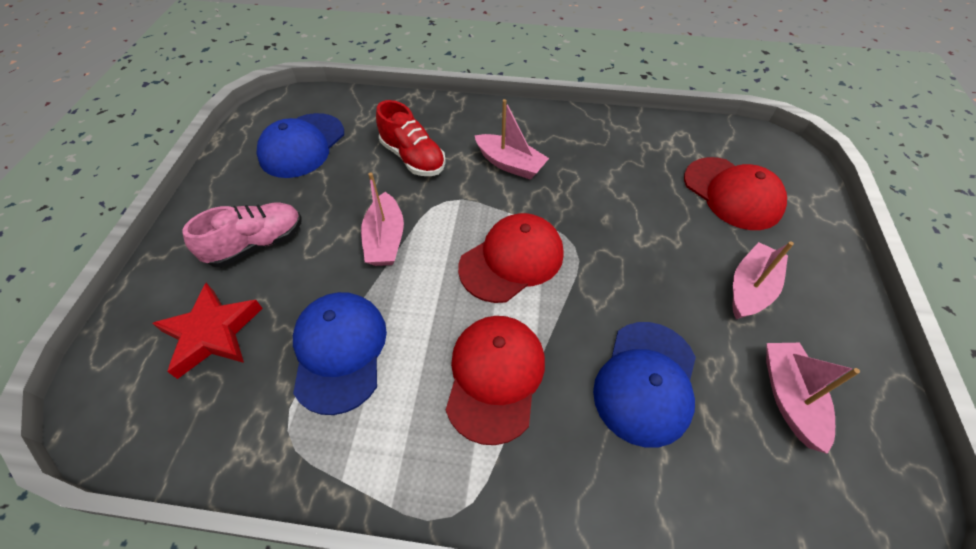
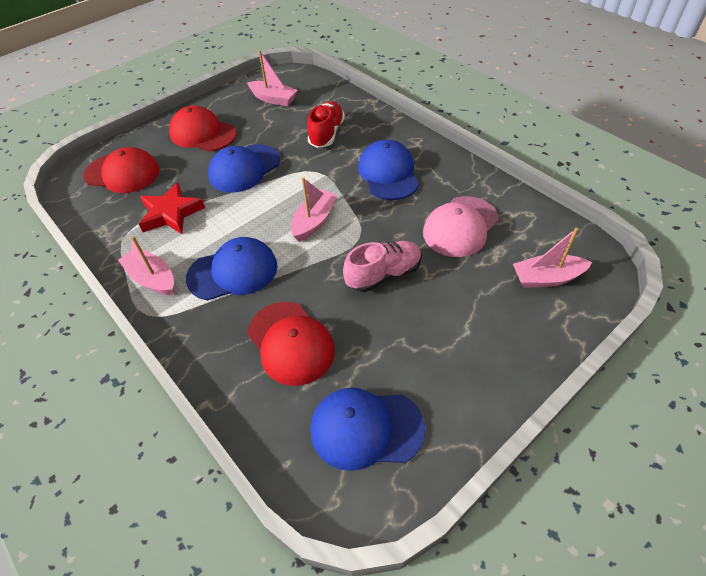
blue cap: 3 -> 4
pink cap: 0 -> 1

